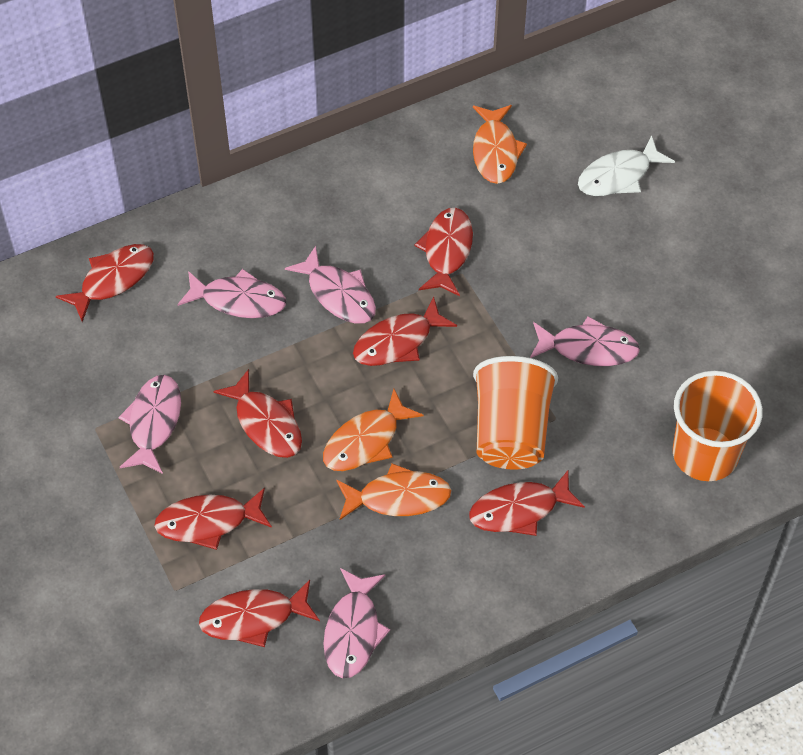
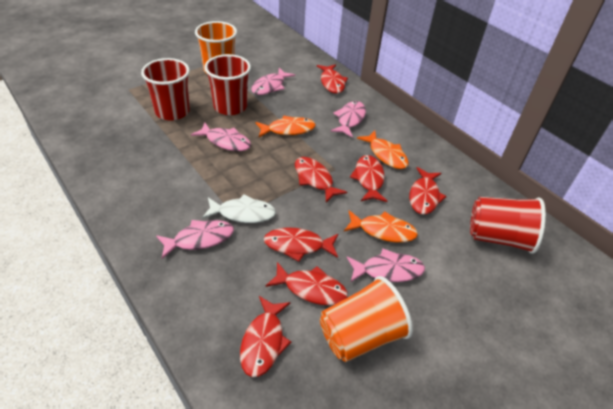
red cup: 0 -> 3

